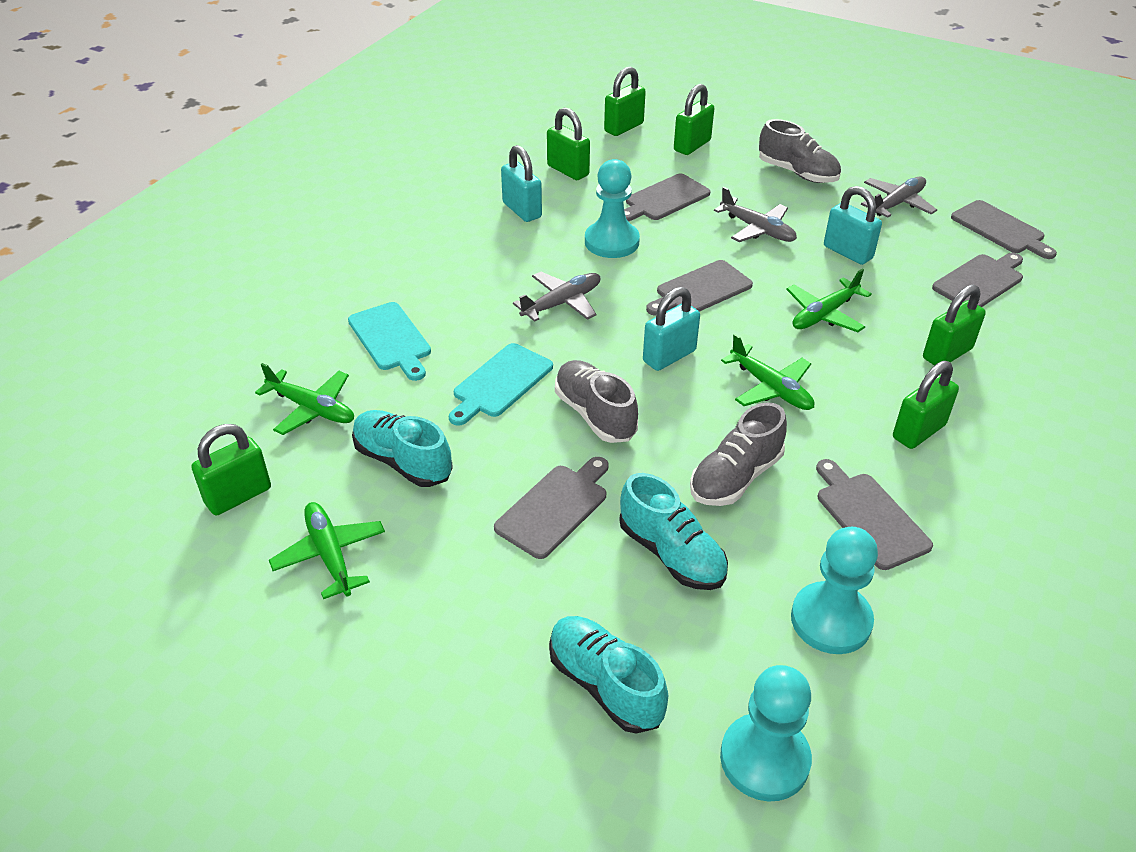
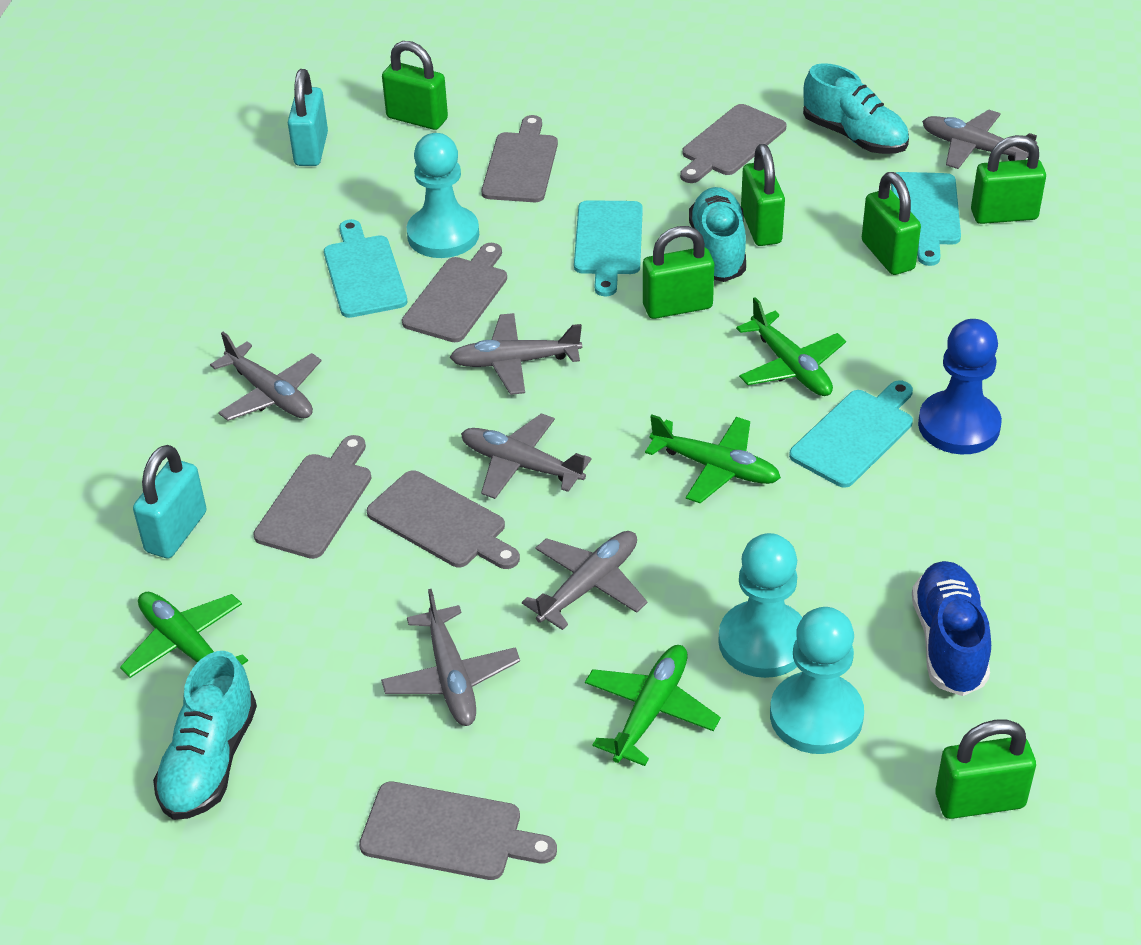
blue pawn: 0 -> 1
blue shoe: 0 -> 1
grey plane: 3 -> 6
grey shoe: 3 -> 0
turquoise cutting board: 2 -> 4
turquoise padlock: 3 -> 2

